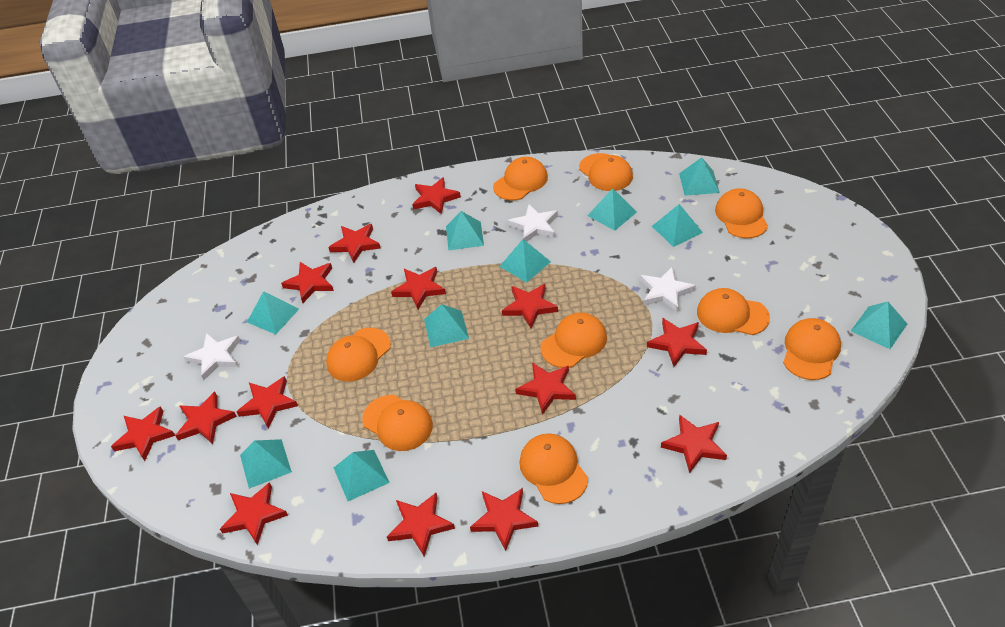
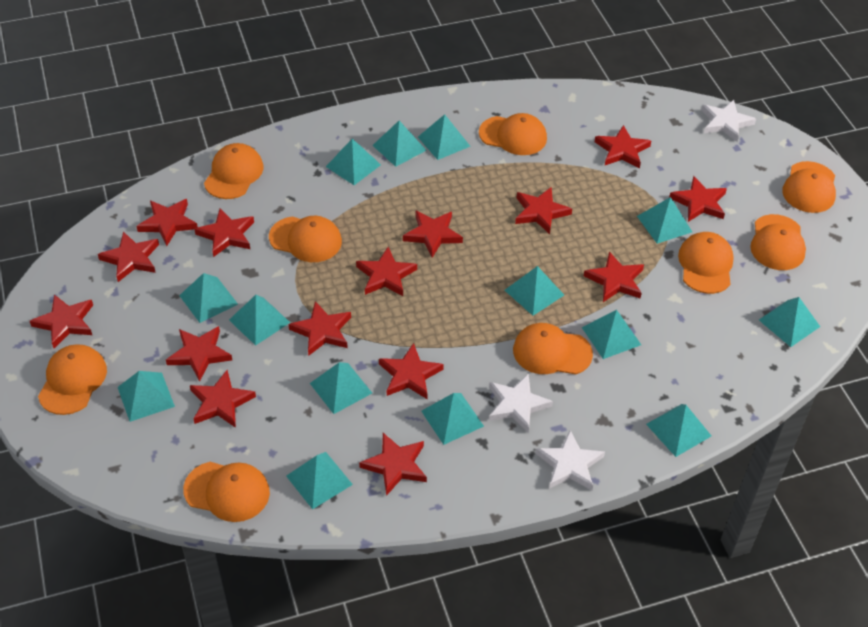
red star: 14 -> 15
turquoise pyramid: 10 -> 14

